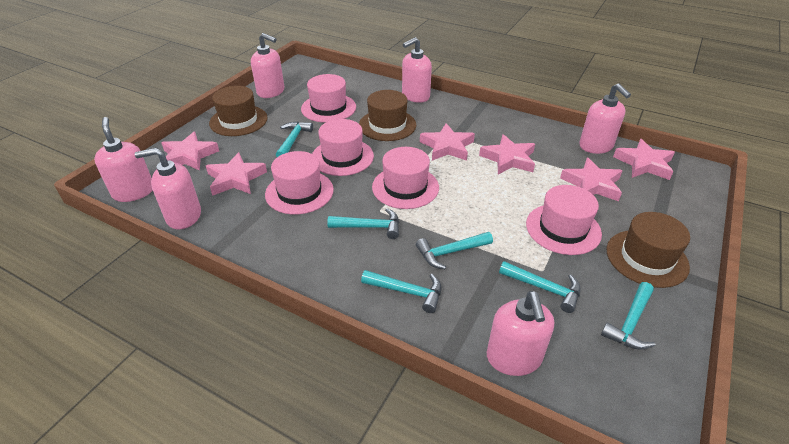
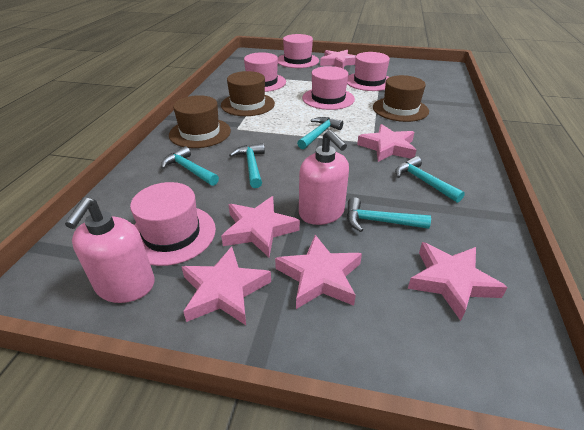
pink soap dispenser: 6 -> 2
turquoise hammer: 6 -> 5

